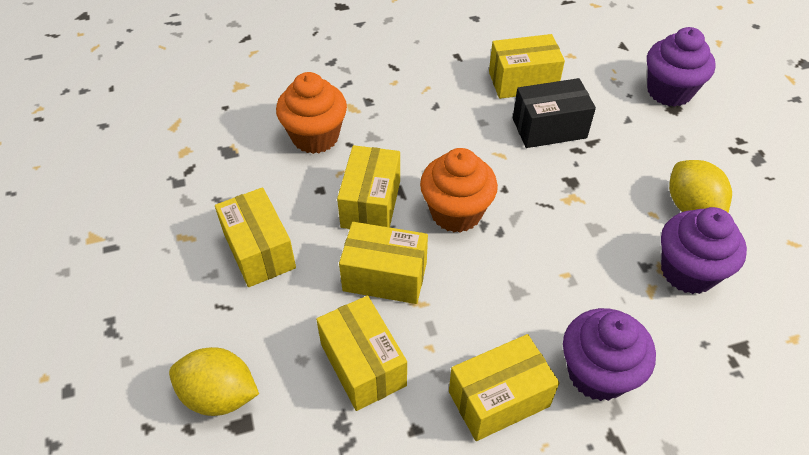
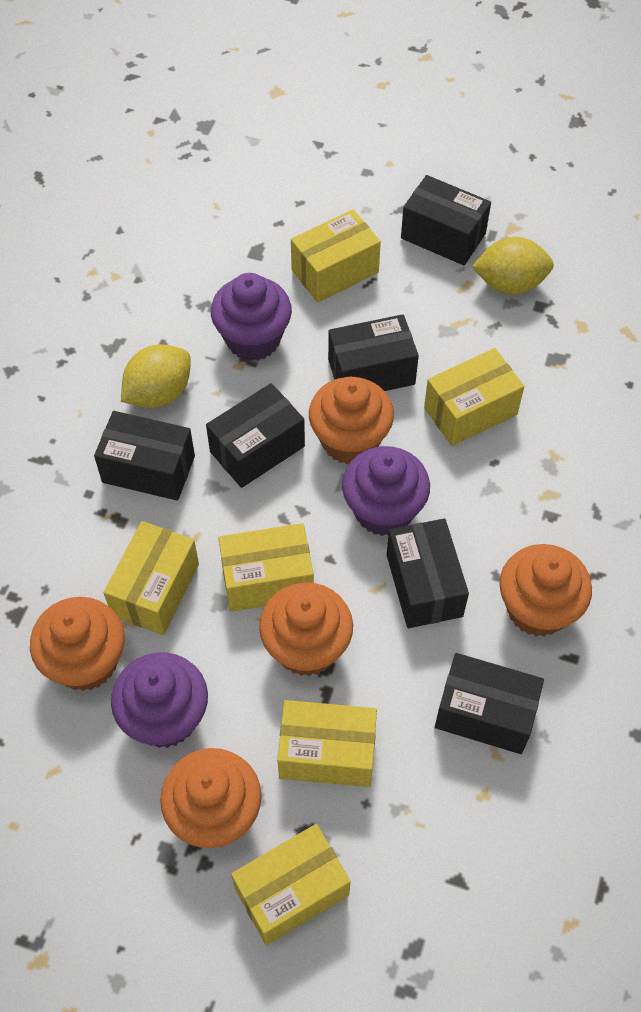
black box: 1 -> 6
orange cupcake: 2 -> 5

